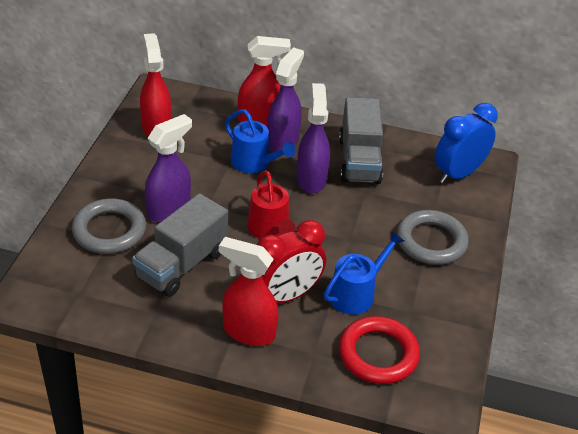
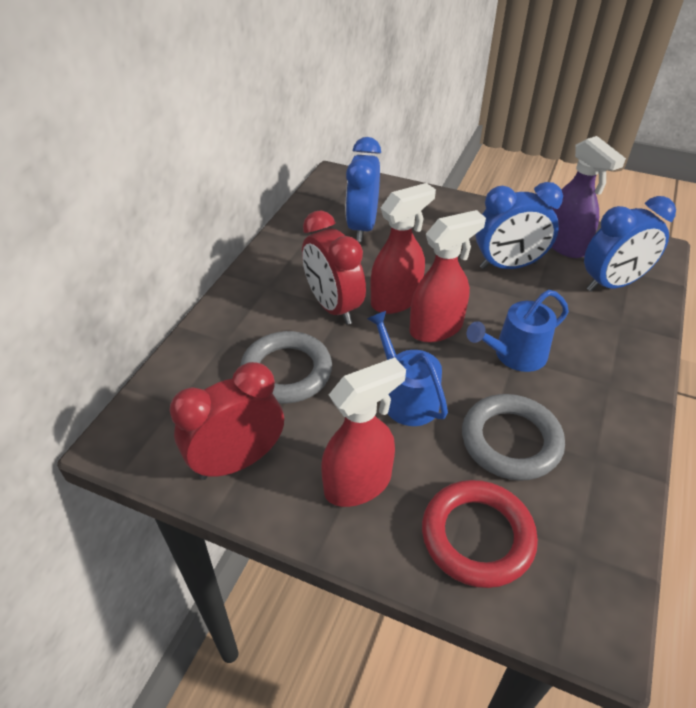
blue clock: 1 -> 3
grey truck: 2 -> 0
purple spray bottle: 3 -> 1
red clock: 1 -> 2
red watering can: 1 -> 0

